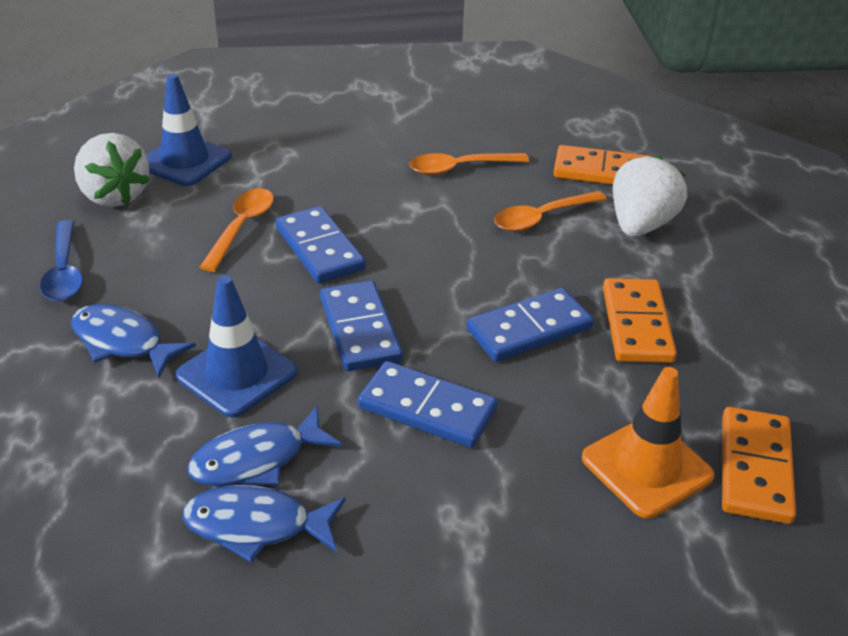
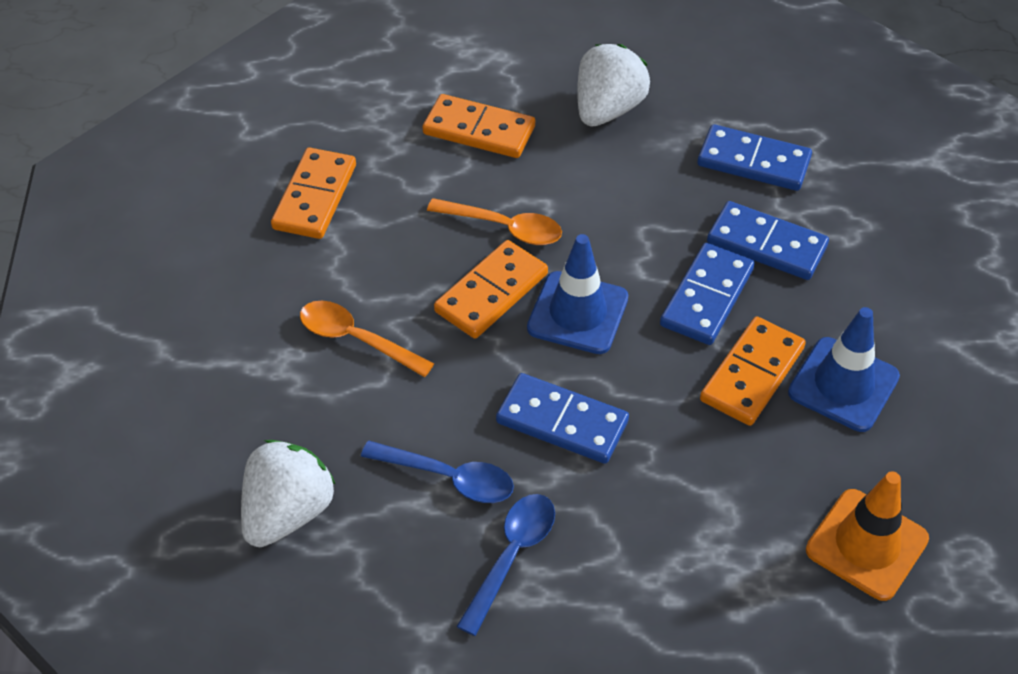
blue fish: 3 -> 0
blue spoon: 1 -> 2
orange domino: 3 -> 4
orange spoon: 3 -> 2

